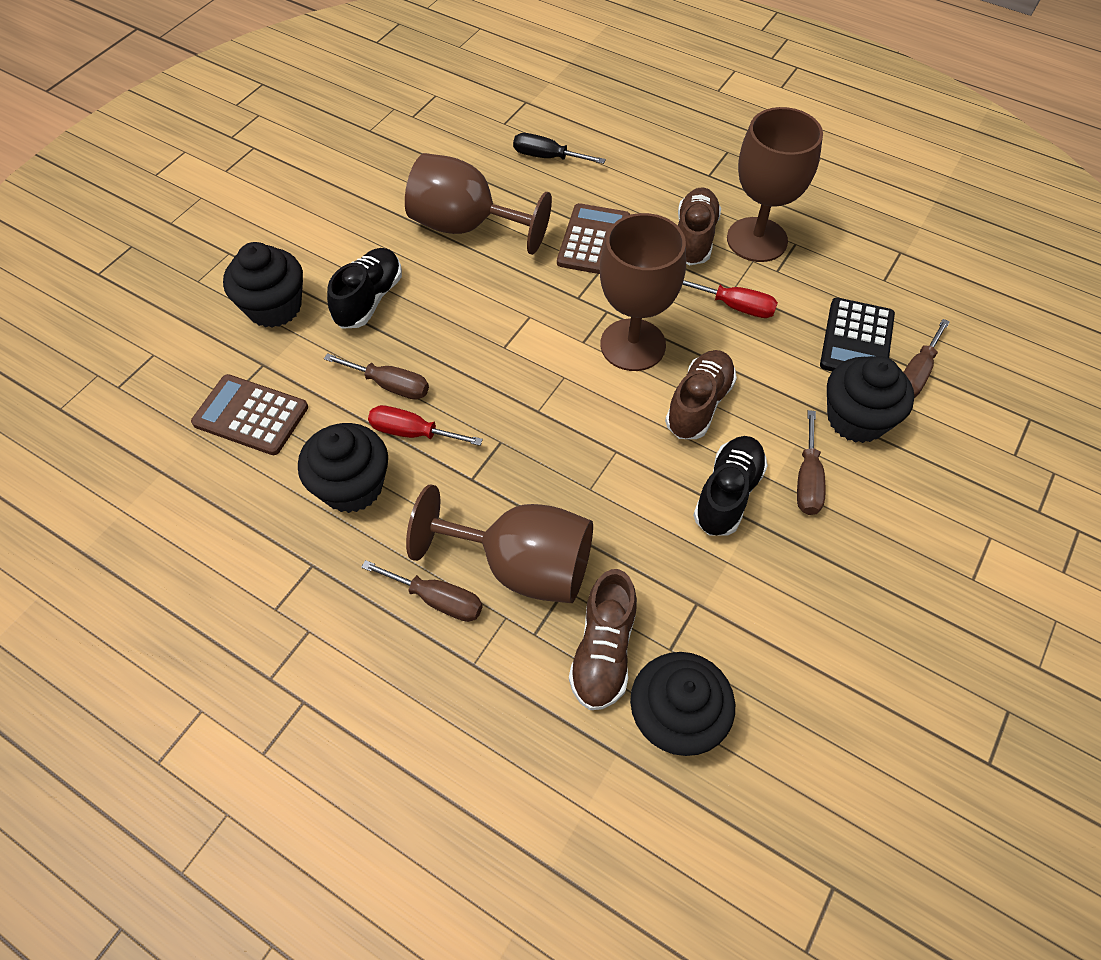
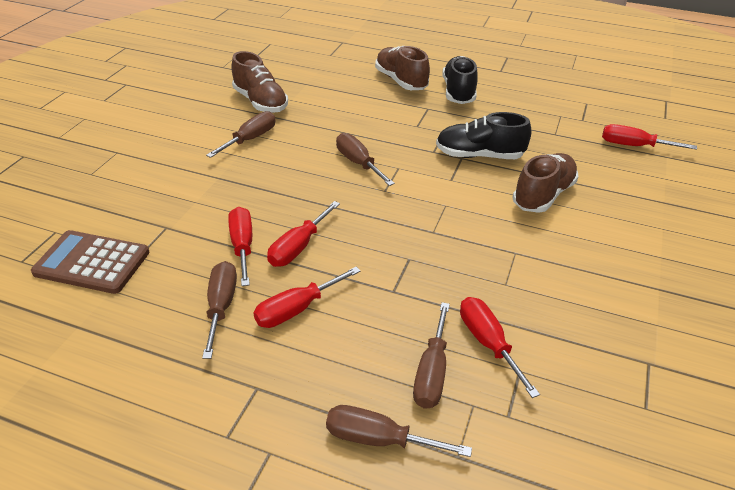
black calculator: 1 -> 0
black cupcake: 4 -> 0
black screwdriver: 1 -> 0
brown calculator: 2 -> 1
brown goblet: 4 -> 0
brown screwdriver: 4 -> 5
red screwdriver: 2 -> 5

